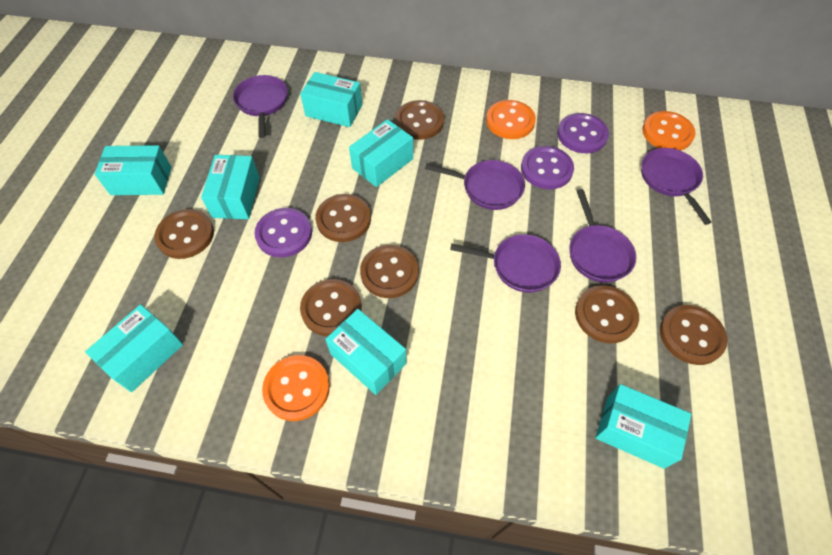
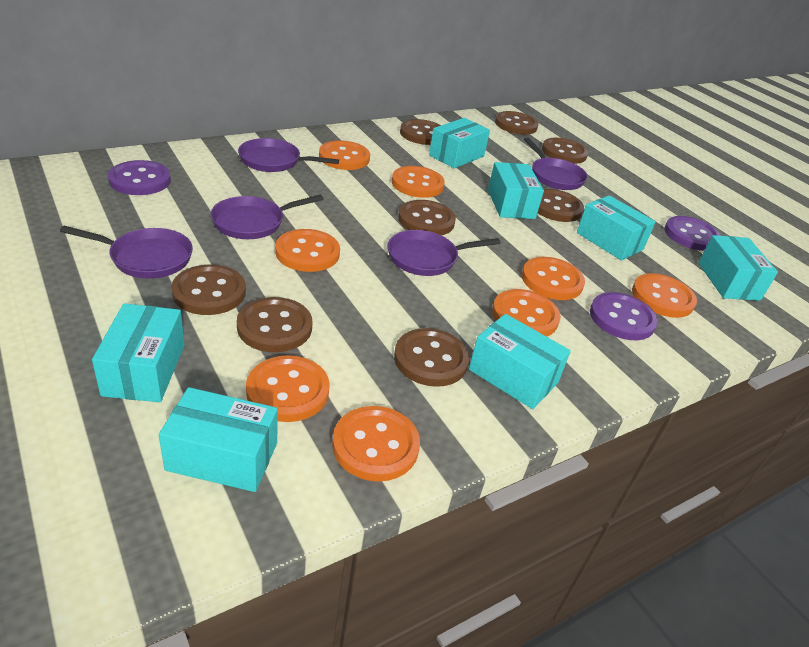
brown button: 7 -> 8
orange button: 3 -> 8

